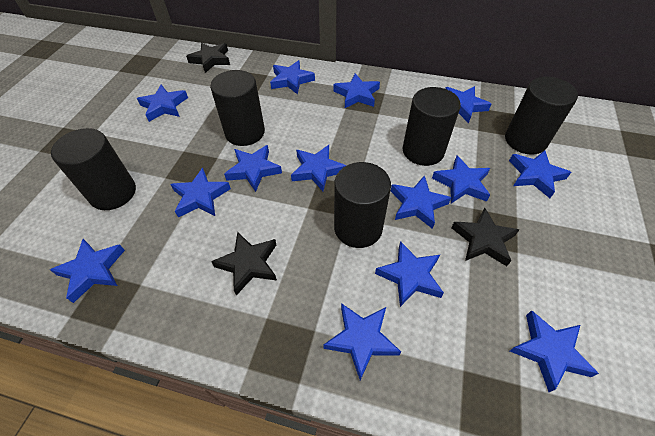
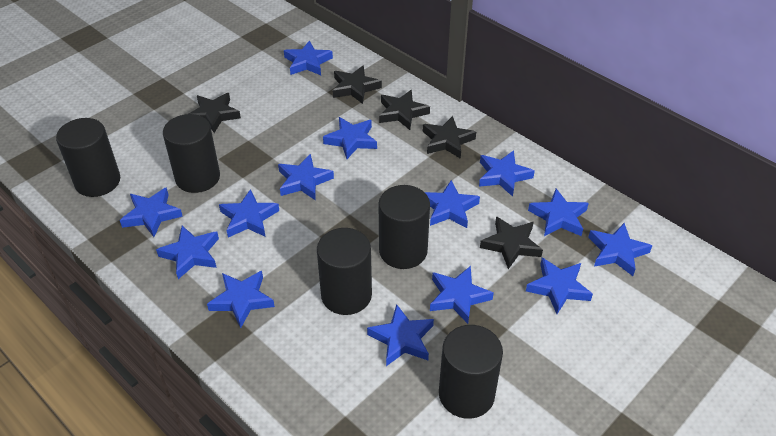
black star: 3 -> 5

